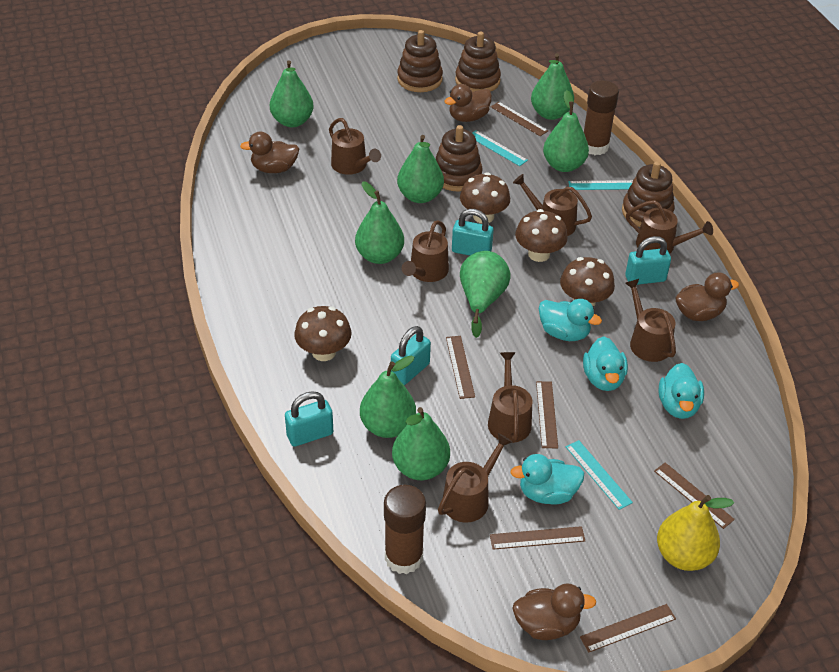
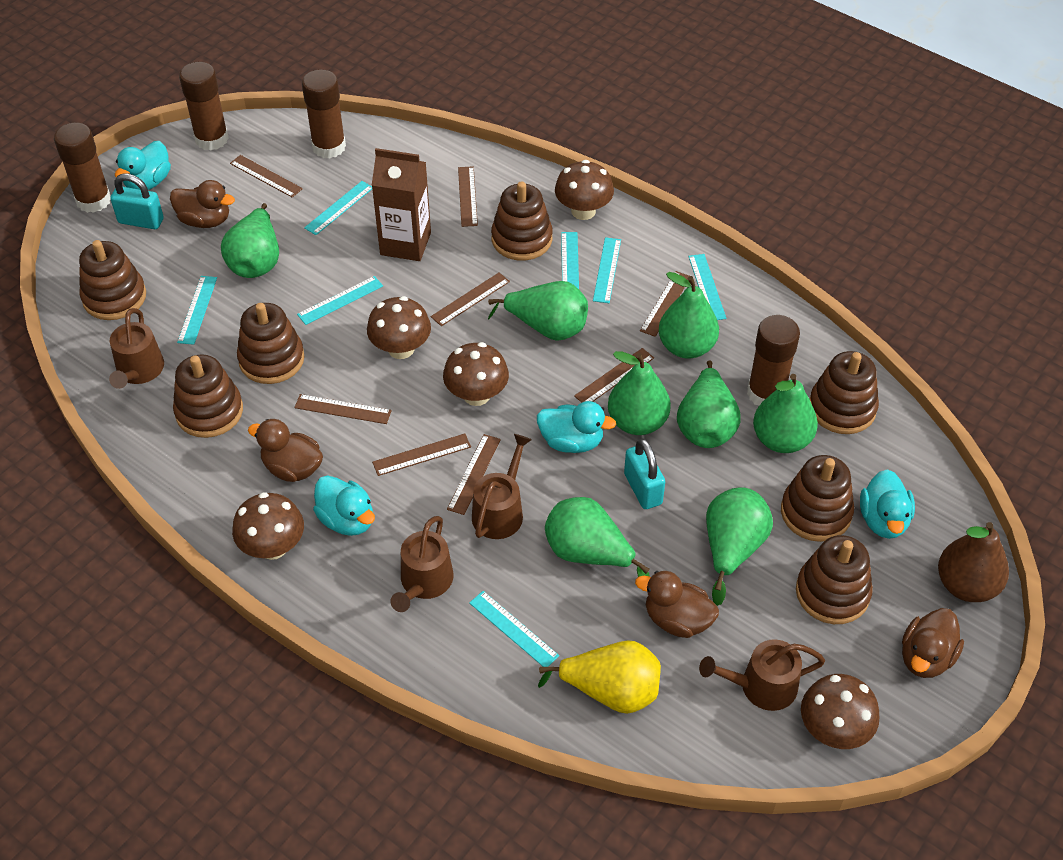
brown carton: 0 -> 1
brown glue stick: 2 -> 4
brown mushroom: 4 -> 5
brown pear: 0 -> 1
brown ruler: 6 -> 8
brown stacking toy: 4 -> 7
brown watering can: 7 -> 4
turquoise padlock: 4 -> 2
turquoise ruler: 3 -> 7

